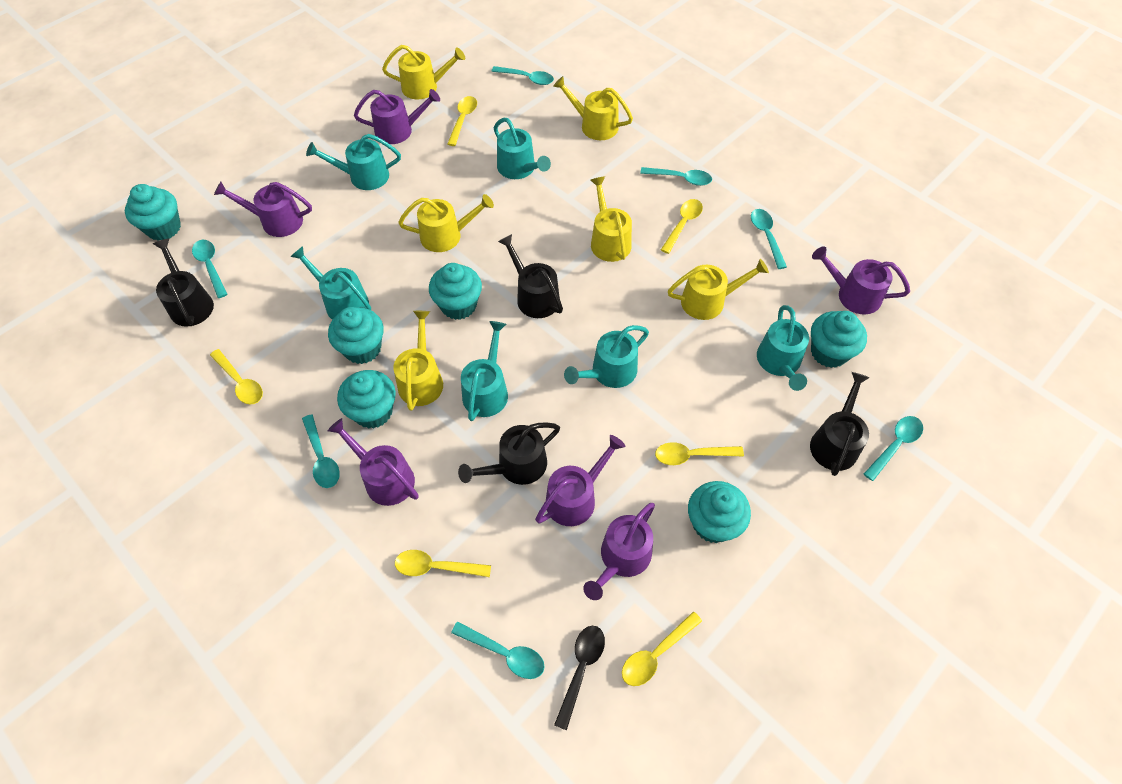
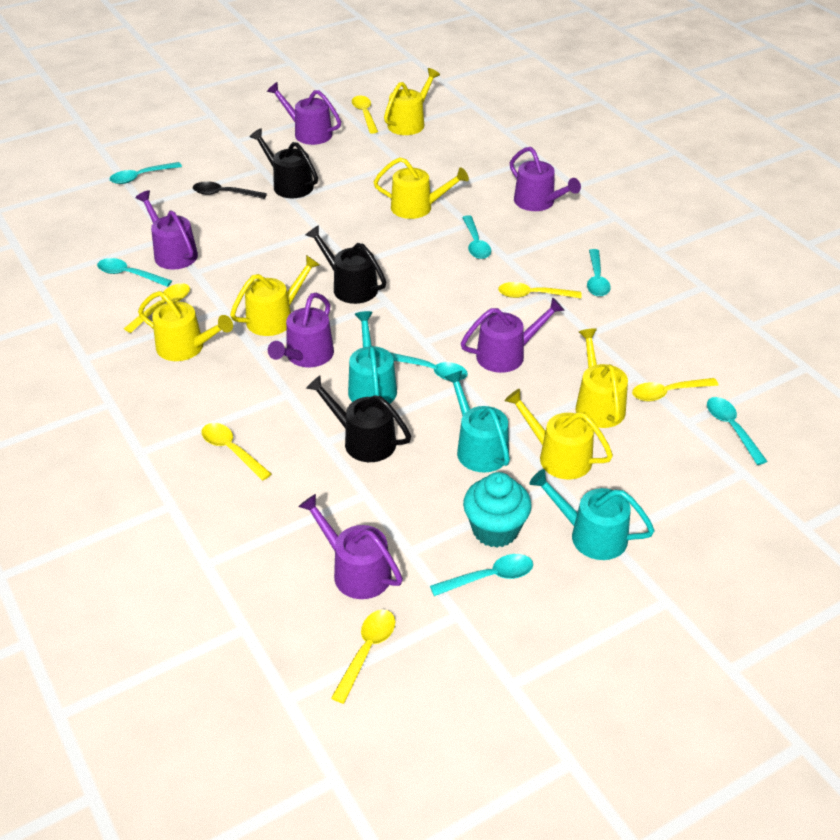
black watering can: 4 -> 3
turquoise cupcake: 6 -> 1
turquoise watering can: 6 -> 3

